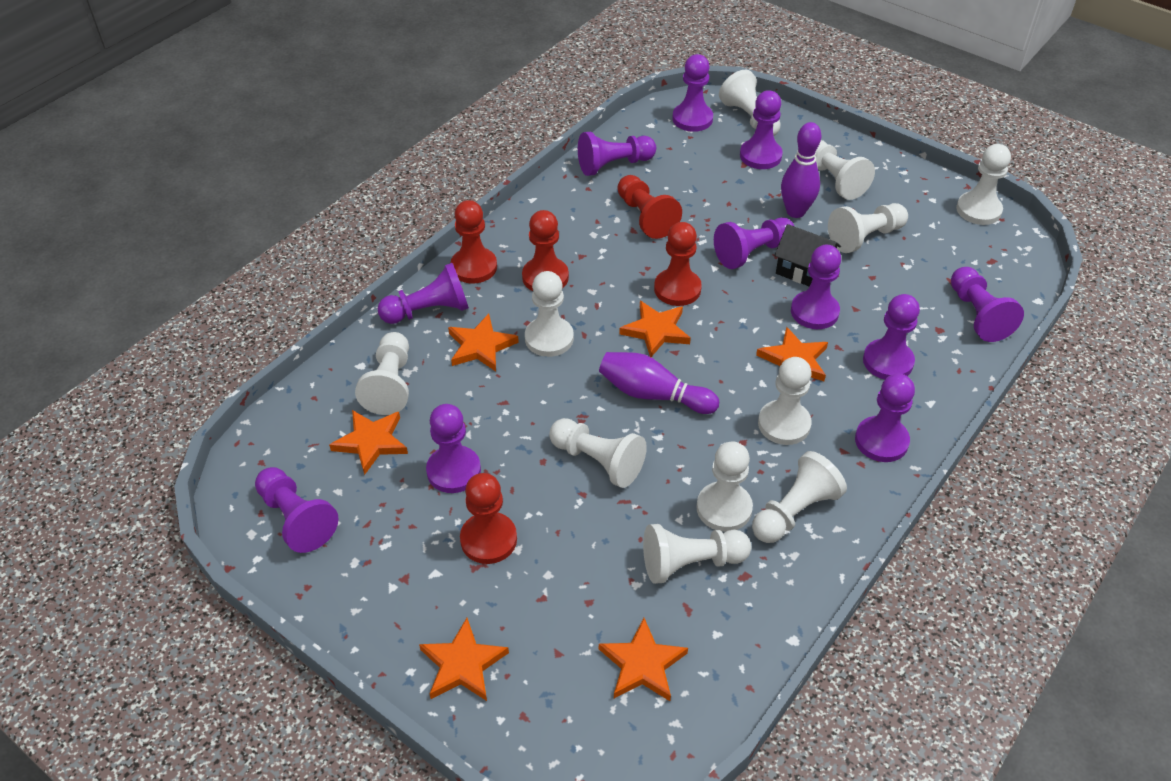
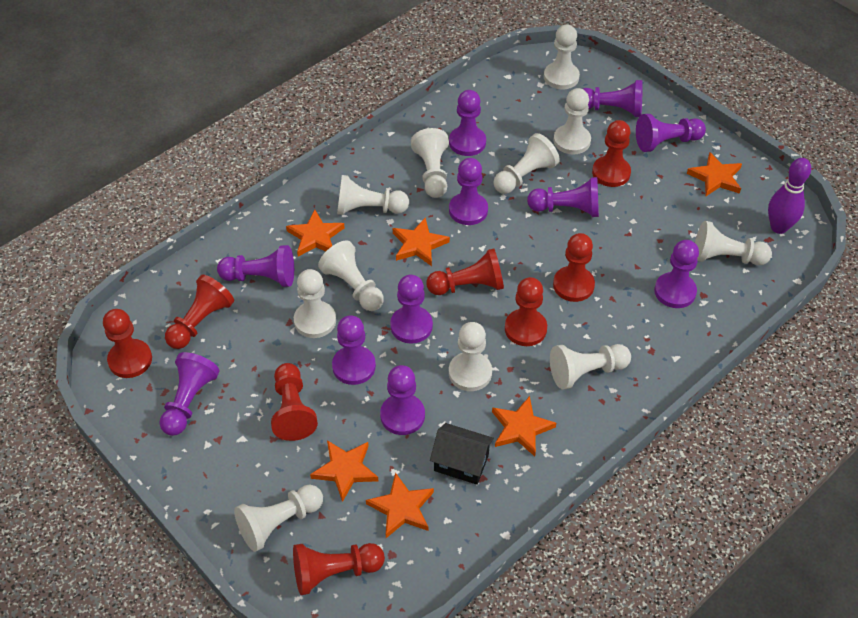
purple bowling pin: 2 -> 1
red pawn: 5 -> 8

